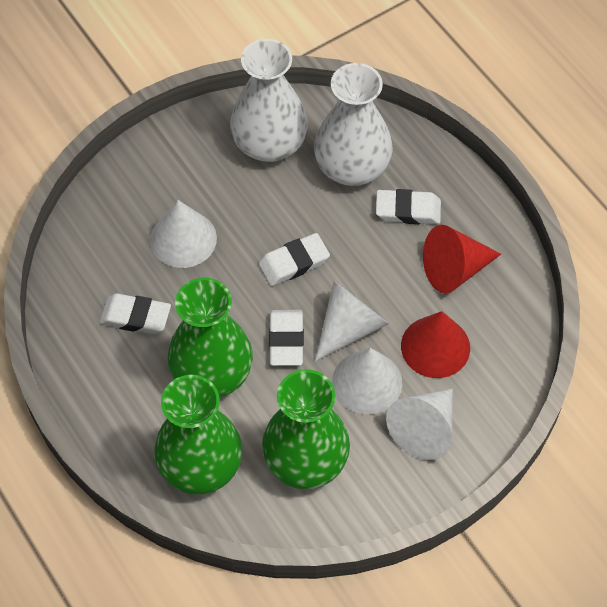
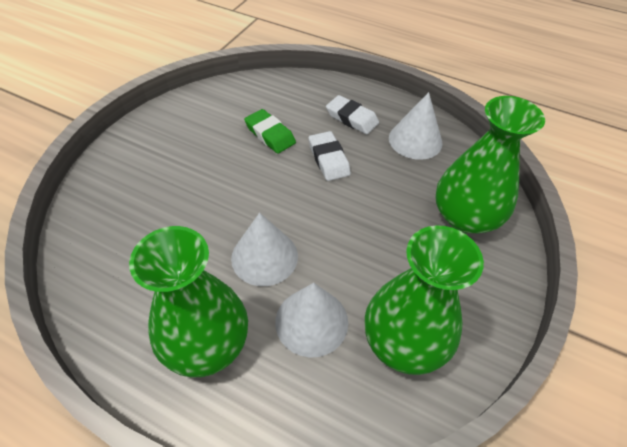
green eraser: 0 -> 1
red cone: 2 -> 0
white cone: 4 -> 3
white eraser: 4 -> 2
white vase: 2 -> 0

